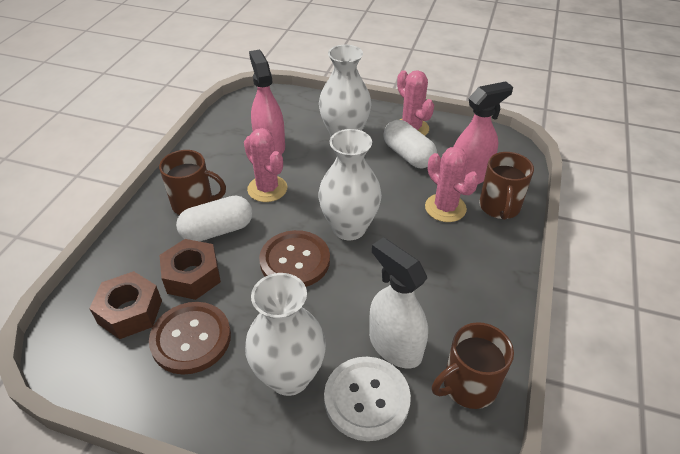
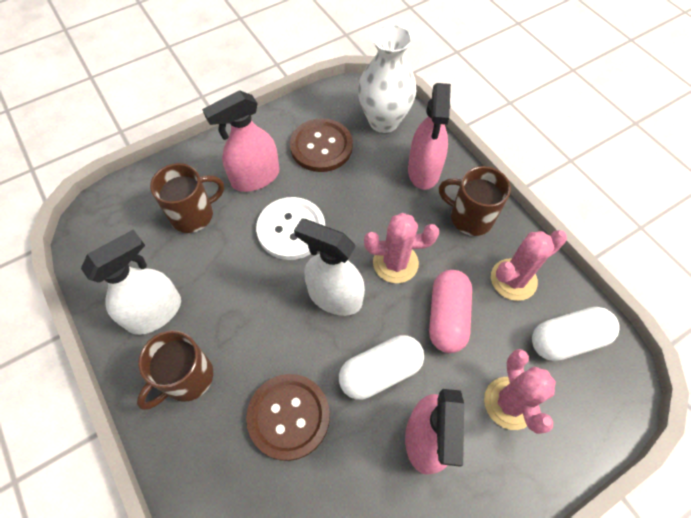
brown nut: 2 -> 0
pink capsule: 0 -> 1
pink spray bottle: 2 -> 3
white spray bottle: 1 -> 2
white vase: 3 -> 1

